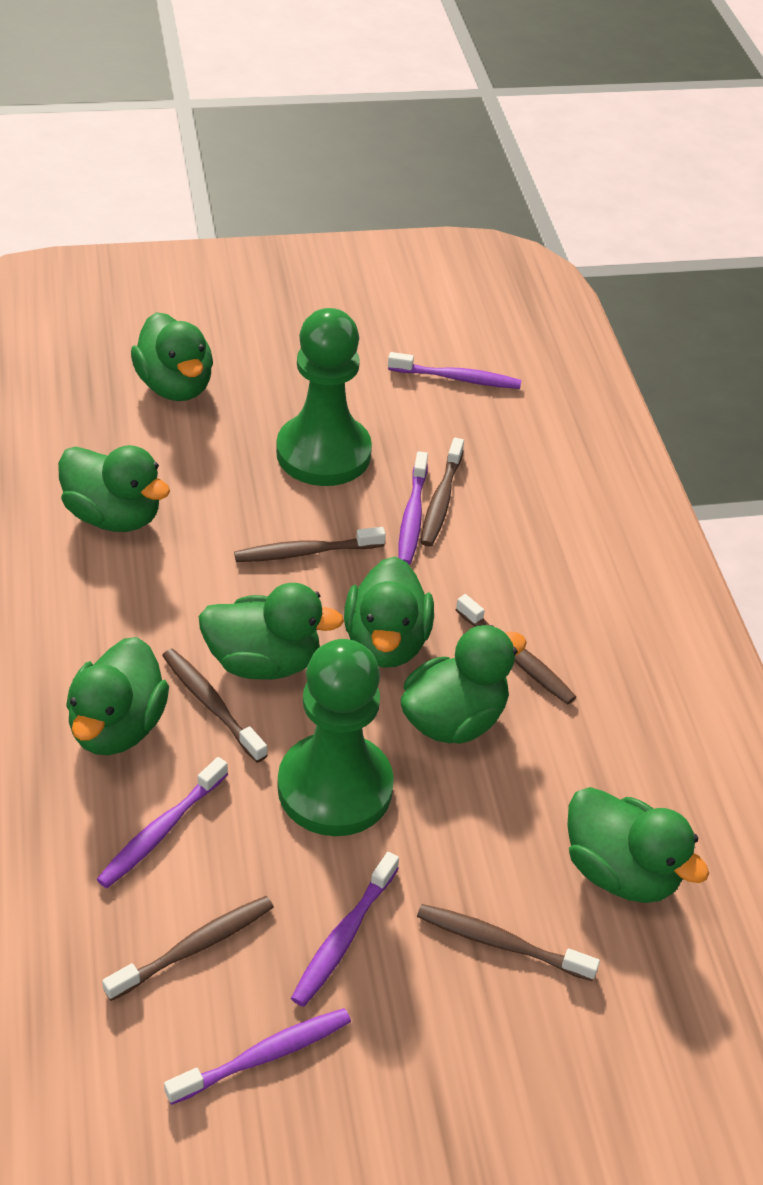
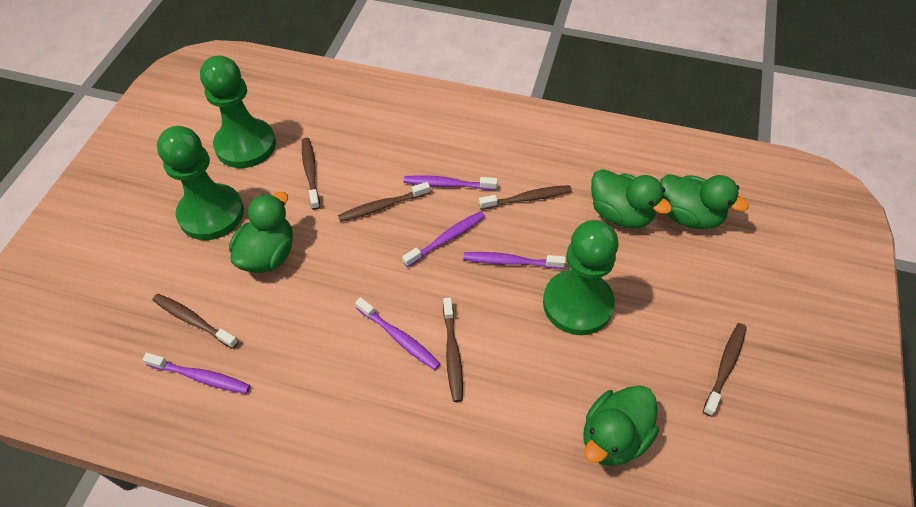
green duck: 7 -> 4
green pawn: 2 -> 3

